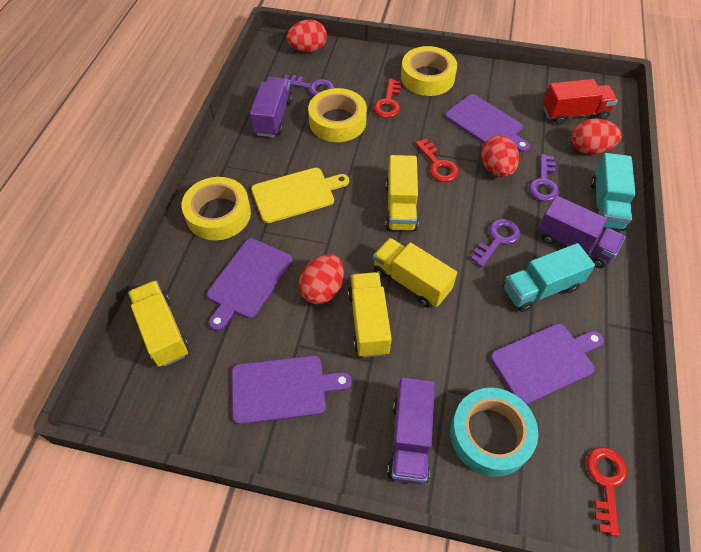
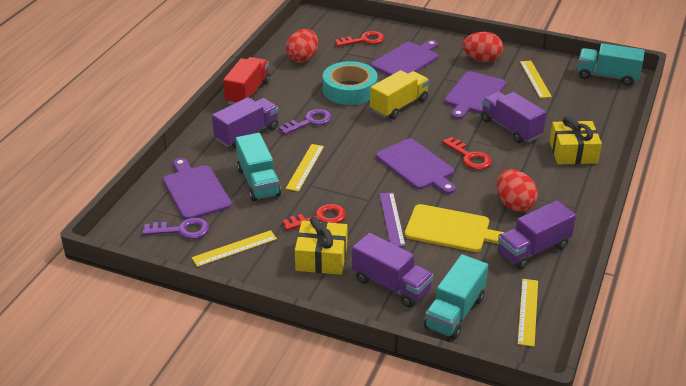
purple key: 3 -> 2
purple ruler: 0 -> 1
purple truck: 3 -> 4
red egg: 4 -> 3
turquoise truck: 2 -> 3
yellow gift: 0 -> 2
yellow ruler: 0 -> 4
yellow tape: 3 -> 0
yellow truck: 4 -> 1

